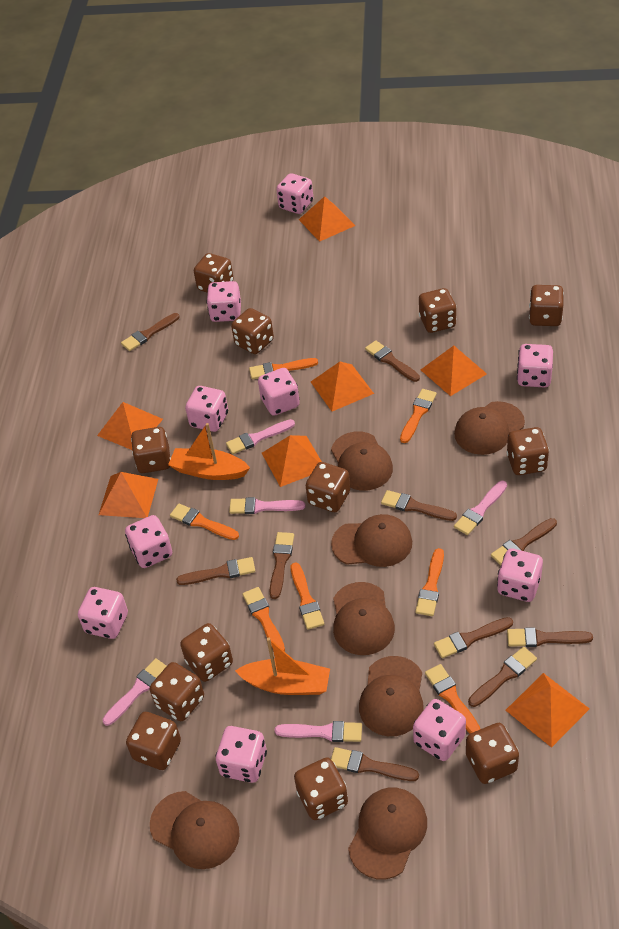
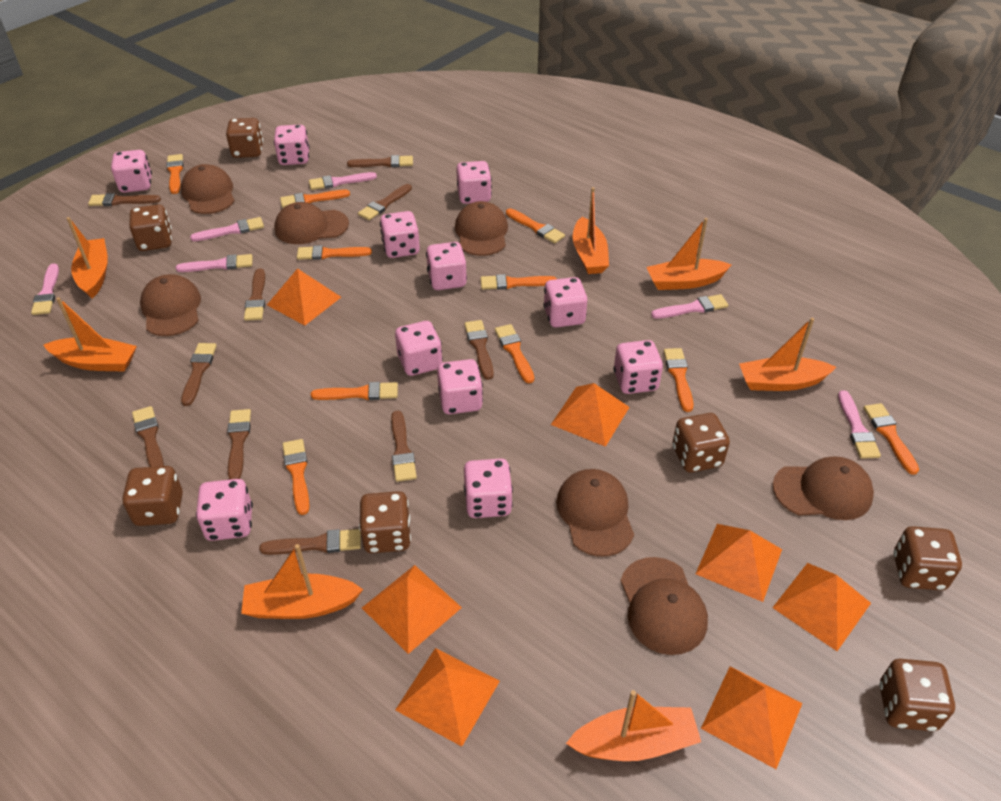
brown dice: 12 -> 7
orange boat: 2 -> 7
orange brush: 7 -> 10
pink brush: 5 -> 6
pink dice: 10 -> 11

